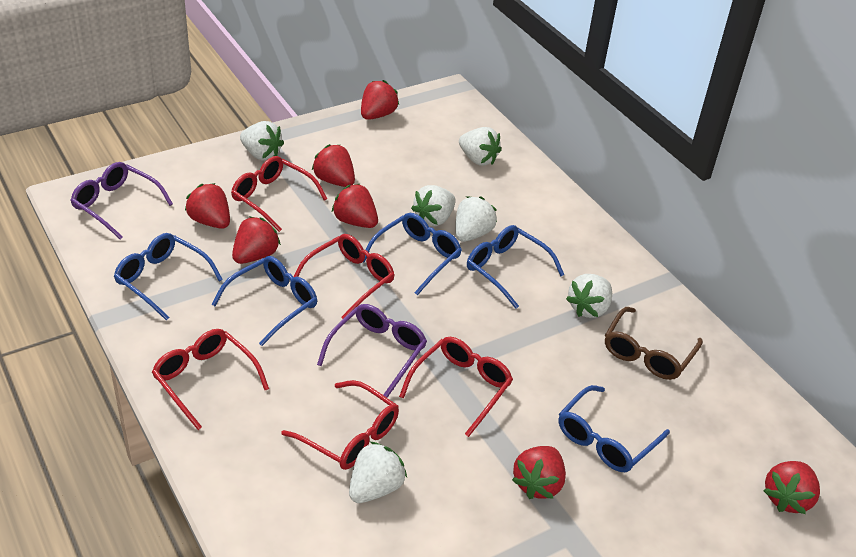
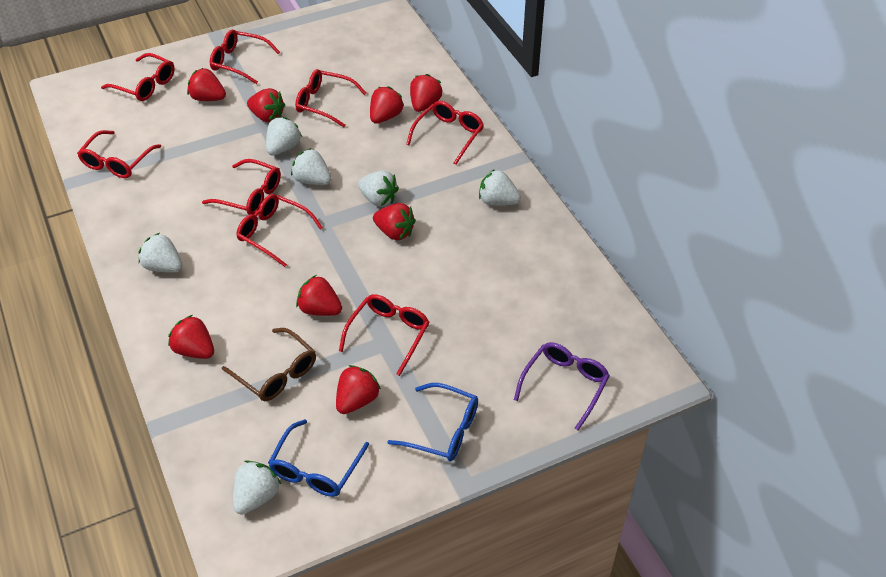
blue glasses: 5 -> 2
purple glasses: 2 -> 1
red glasses: 5 -> 8
red strawberry: 7 -> 8

